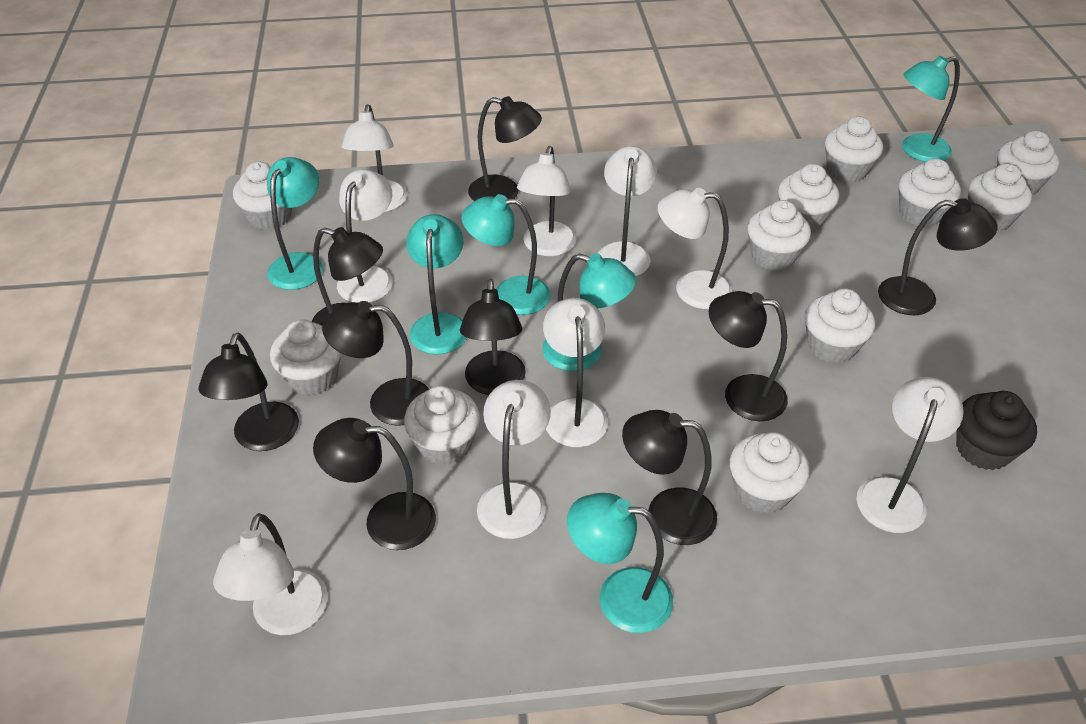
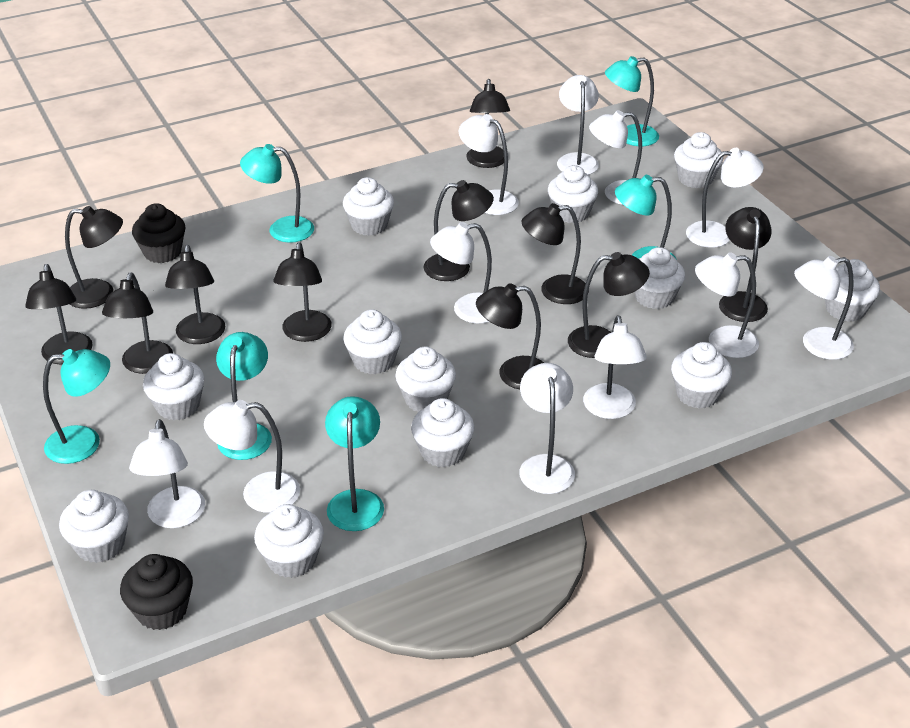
black cupcake: 1 -> 2
black lamp: 9 -> 11
white cupcake: 11 -> 12
white lamp: 9 -> 11

